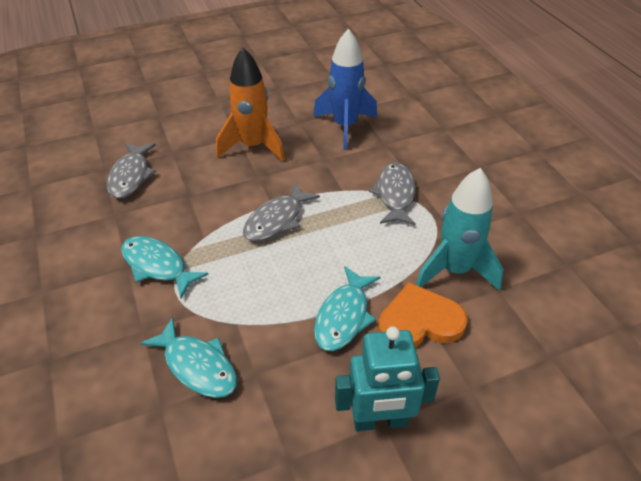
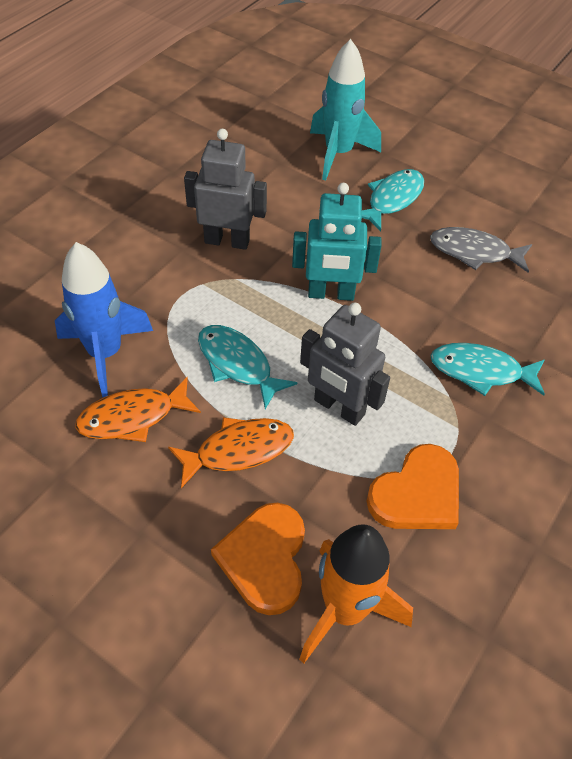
grey fish: 3 -> 1
grey robot: 0 -> 2
orange fish: 0 -> 2
orange heart: 1 -> 2

